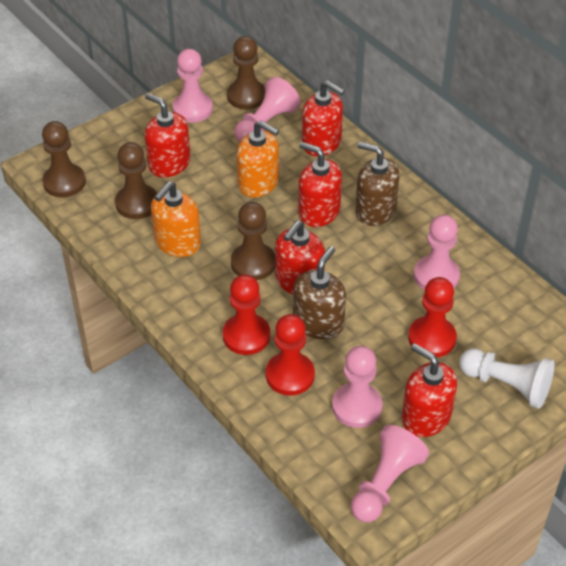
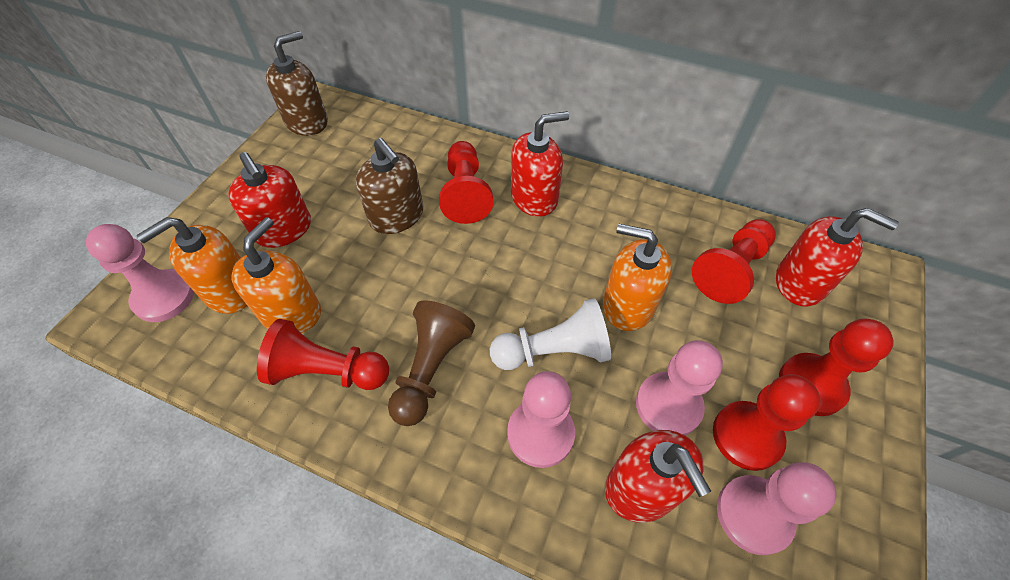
brown pawn: 4 -> 1
orange soap dispenser: 2 -> 3
pink pawn: 5 -> 4
red pawn: 3 -> 5
red soap dispenser: 5 -> 4

